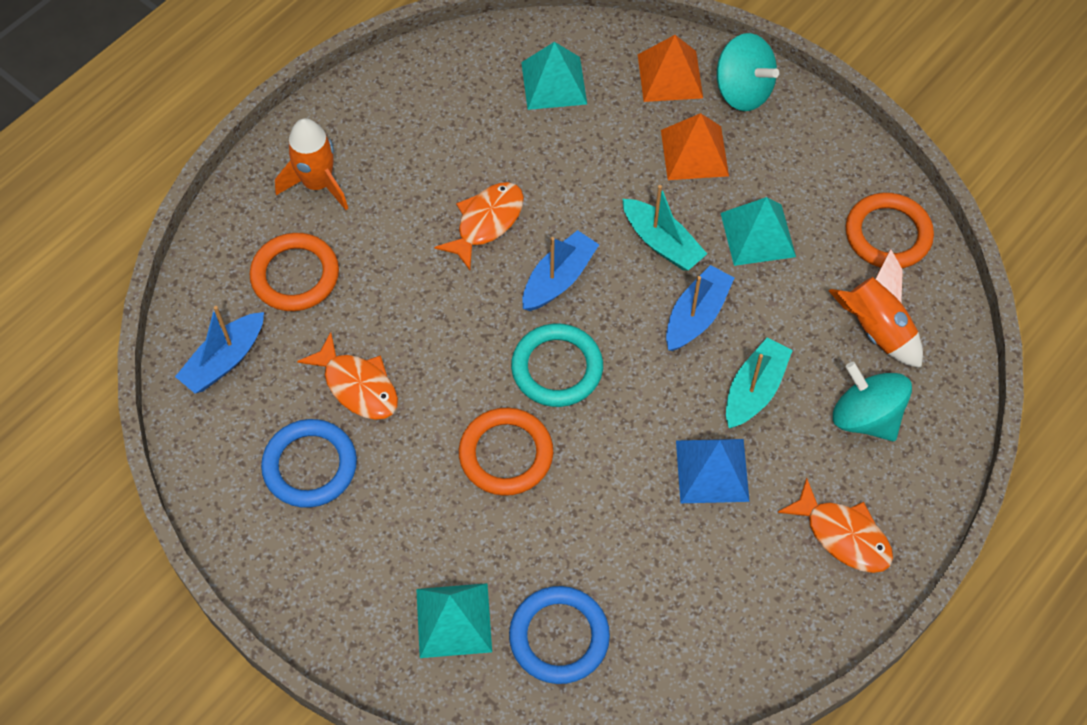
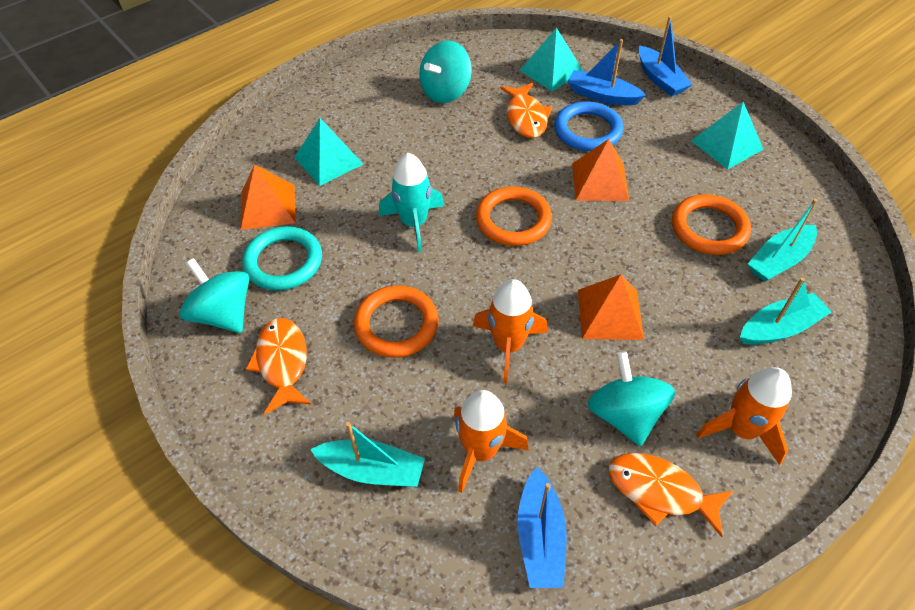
blue pyramid: 1 -> 0
blue ring: 2 -> 1
orange pyramid: 2 -> 3
orange rocket: 2 -> 3
turquoise boat: 2 -> 3
turquoise rocket: 0 -> 1
turquoise spinning top: 2 -> 3

